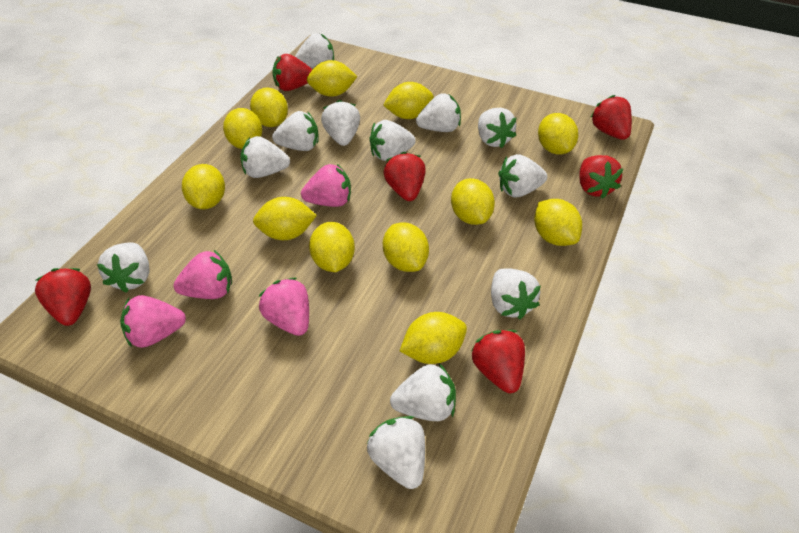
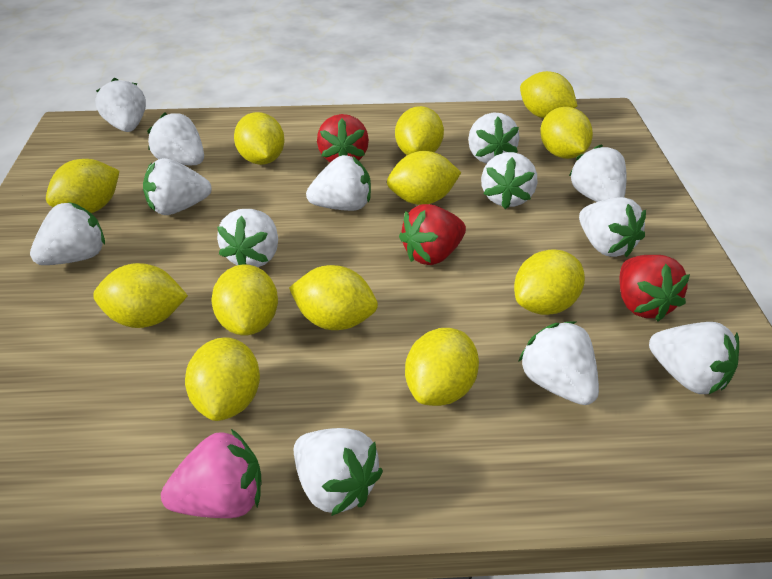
pink strawberry: 4 -> 1
red strawberry: 6 -> 3
white strawberry: 12 -> 13

